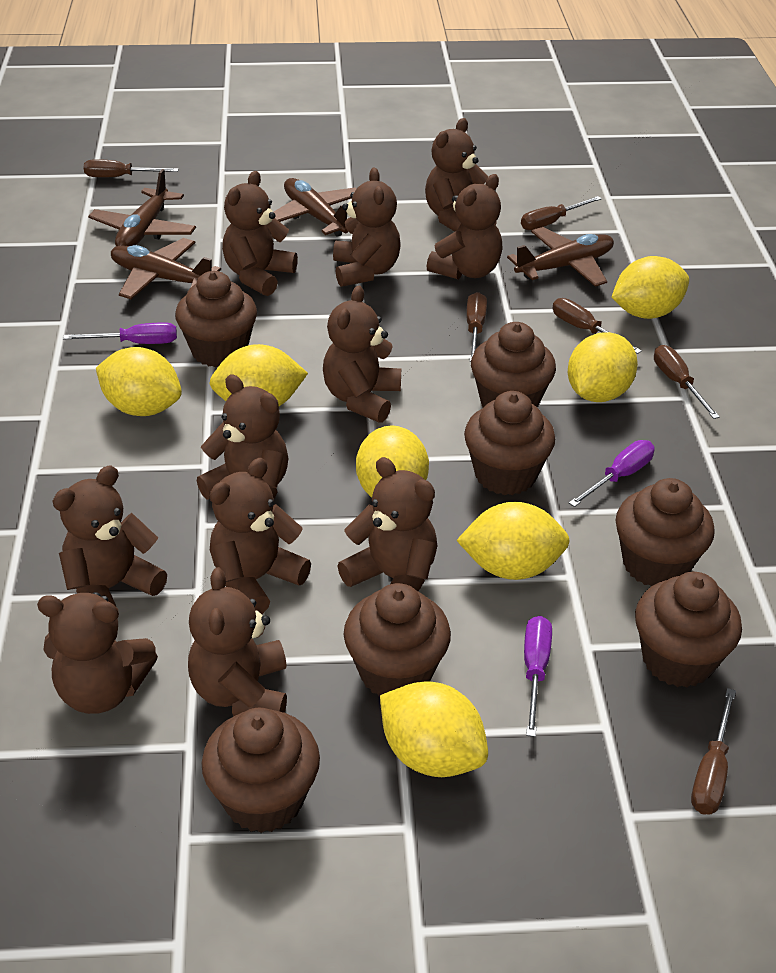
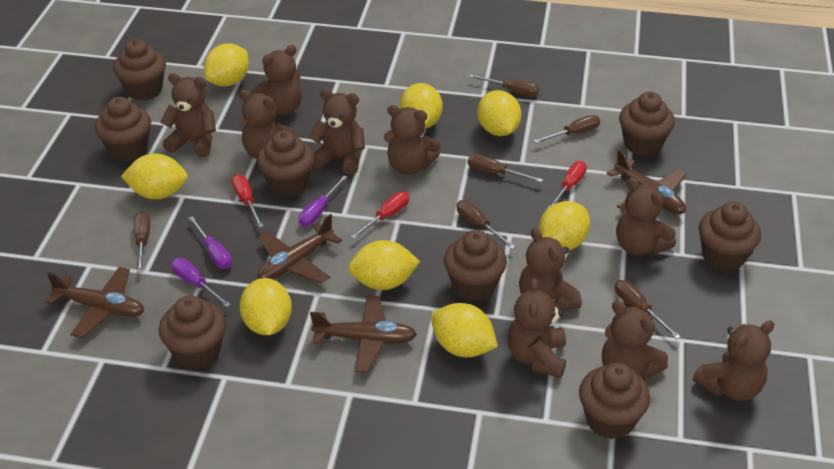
brown cupcake: 7 -> 8
brown teddy bear: 11 -> 10
red screwdriver: 0 -> 3
yellow lemon: 7 -> 8

